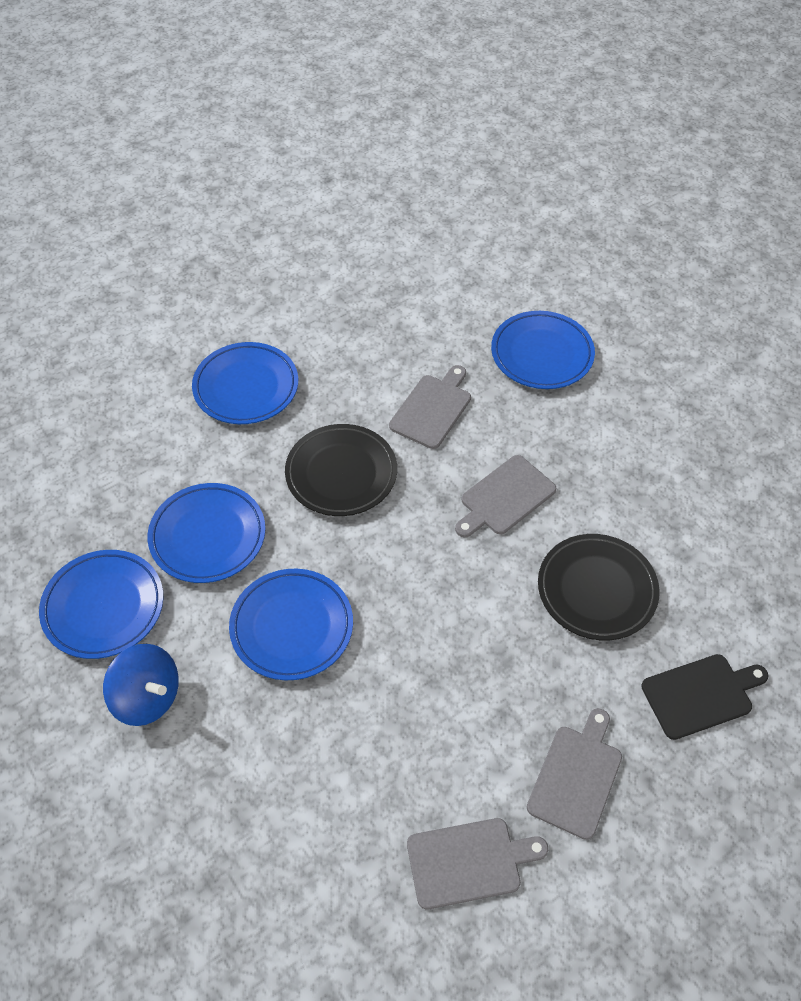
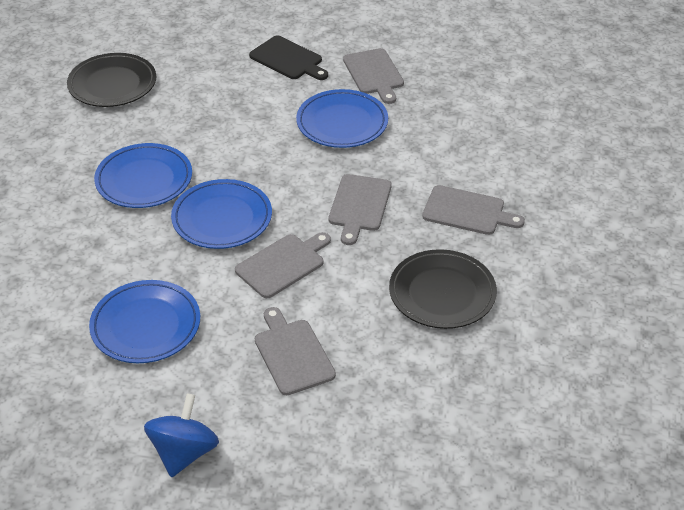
blue plate: 5 -> 4
grey cutting board: 4 -> 5

